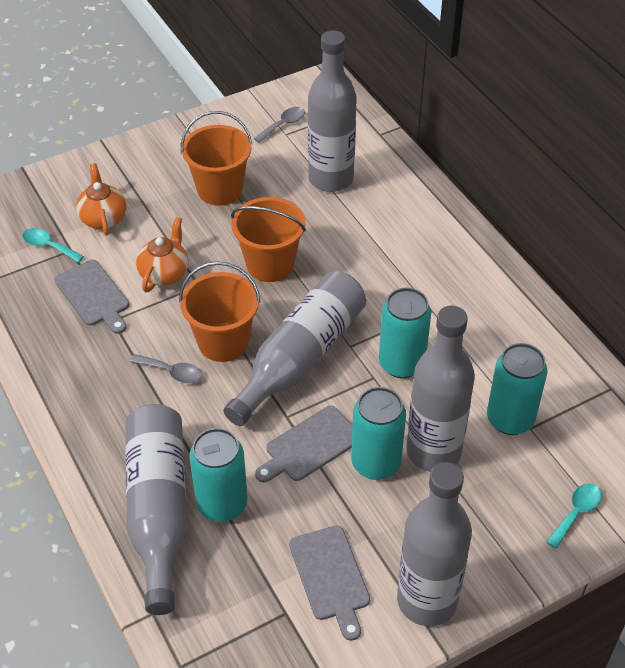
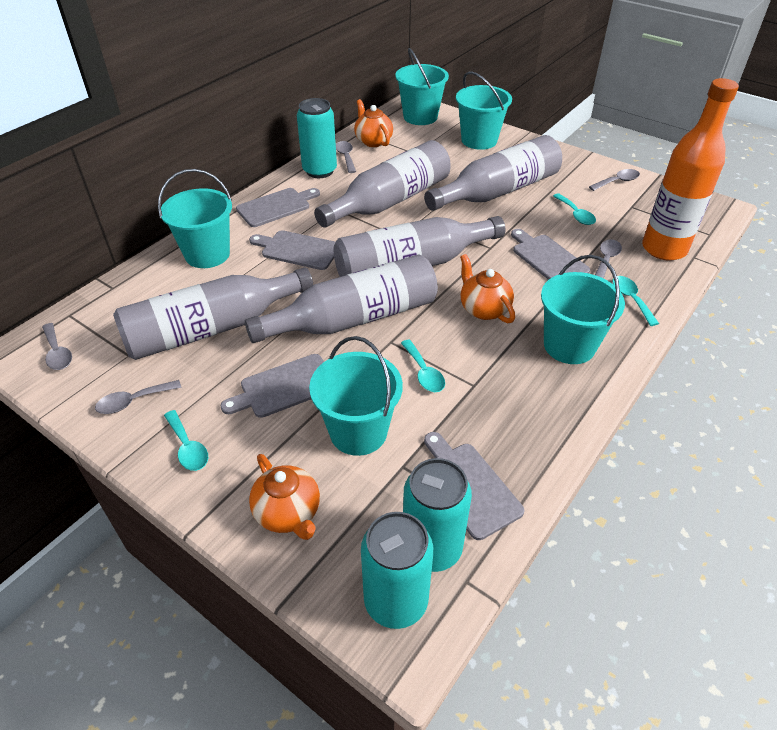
grey cutting board: 3 -> 5
grey spoon: 2 -> 5
orange bottle: 0 -> 1
orange bucket: 3 -> 0
orange teapot: 2 -> 3
turquoise bucket: 0 -> 5
turquoise can: 4 -> 3
turquoise spoon: 2 -> 4

